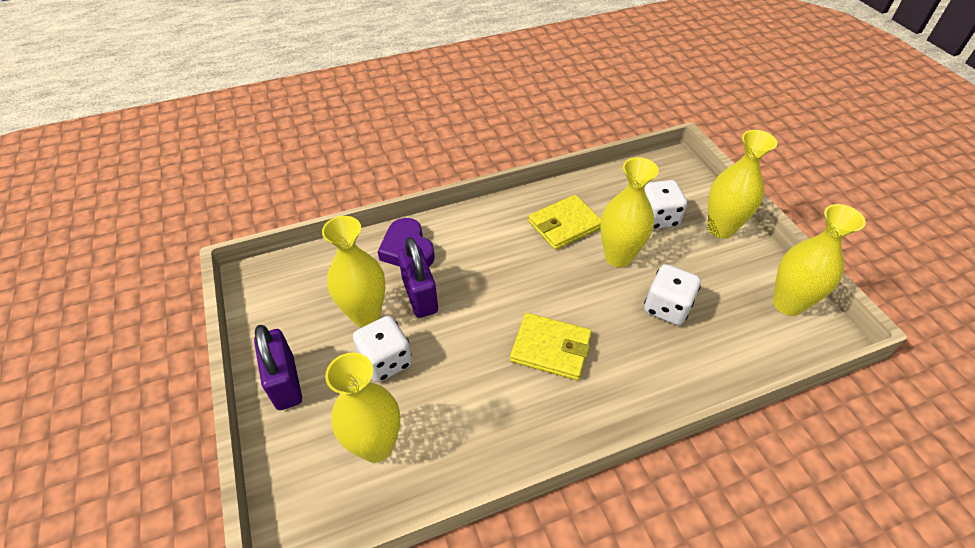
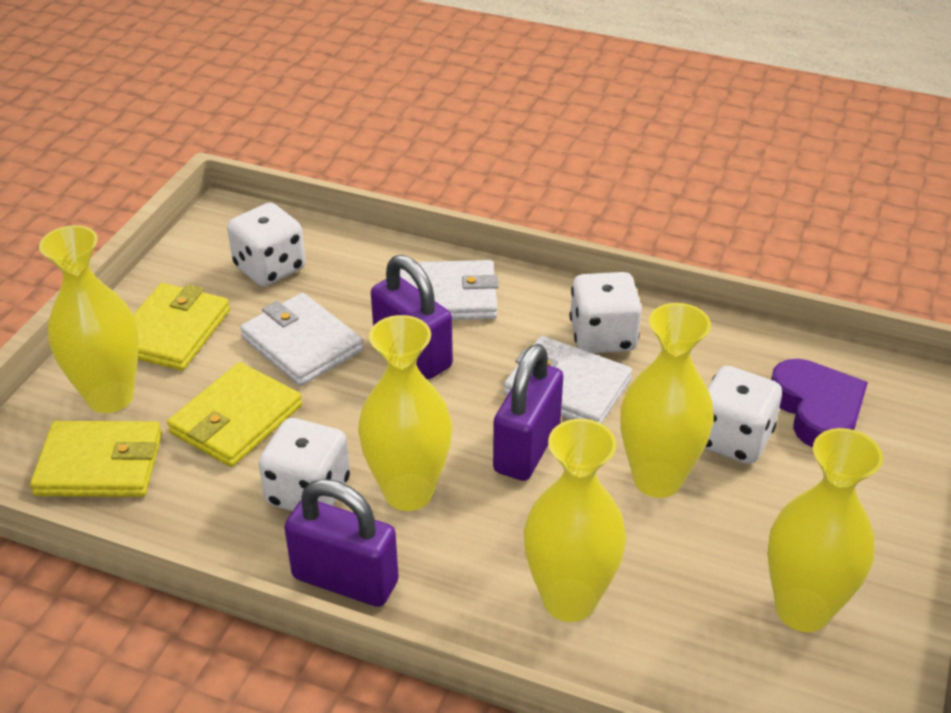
purple padlock: 2 -> 3
white dice: 3 -> 4
white wallet: 0 -> 3
yellow wallet: 2 -> 3

